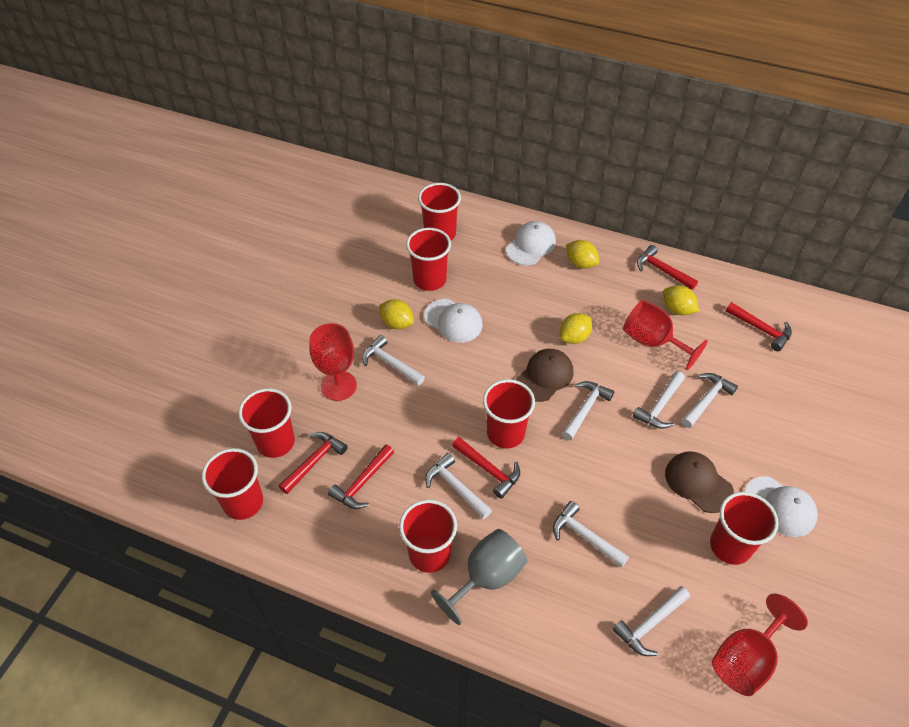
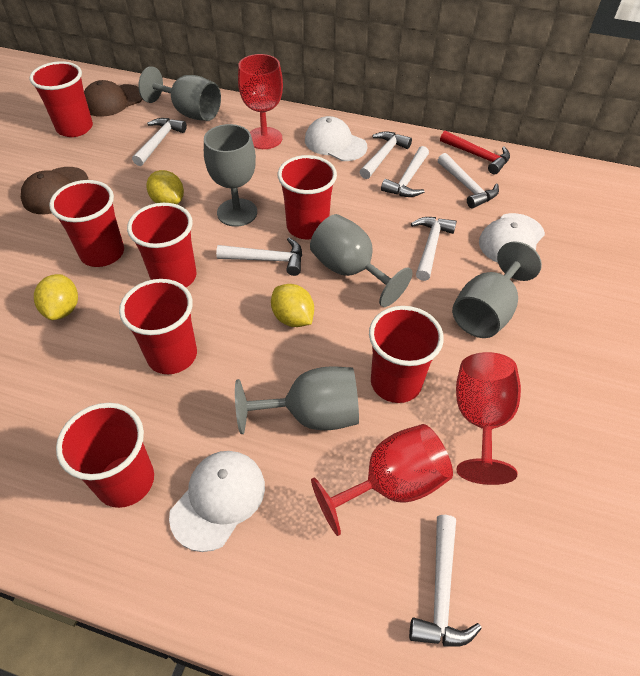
grey goblet: 1 -> 5
red hammer: 5 -> 1
yellow lemon: 4 -> 3

